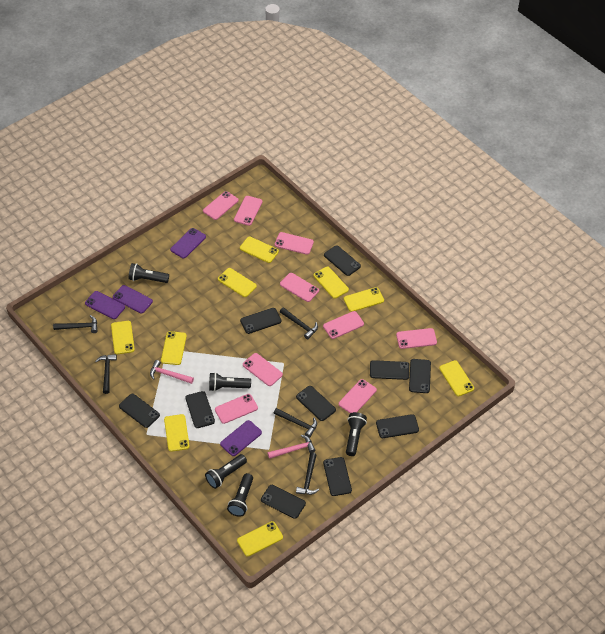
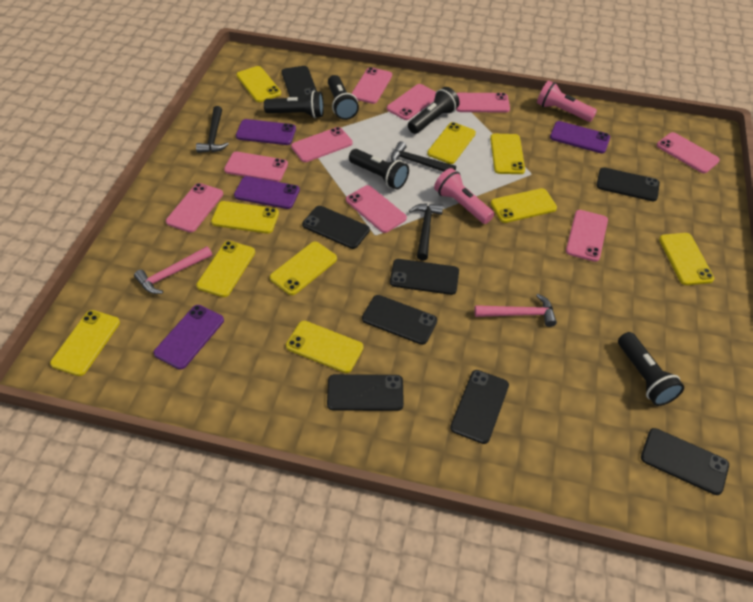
black hammer: 5 -> 3
black phone: 10 -> 8
pink flashlight: 0 -> 2
yellow phone: 9 -> 10

